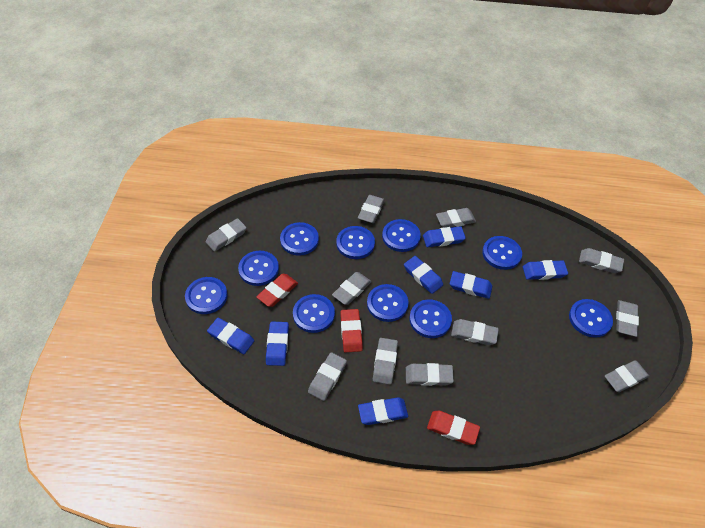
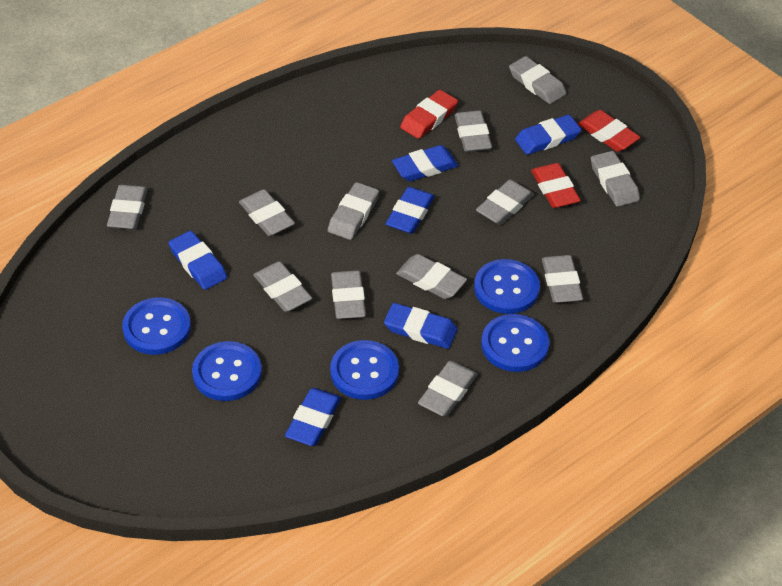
blue button: 10 -> 5
blue eraser: 7 -> 6
grey eraser: 11 -> 12

